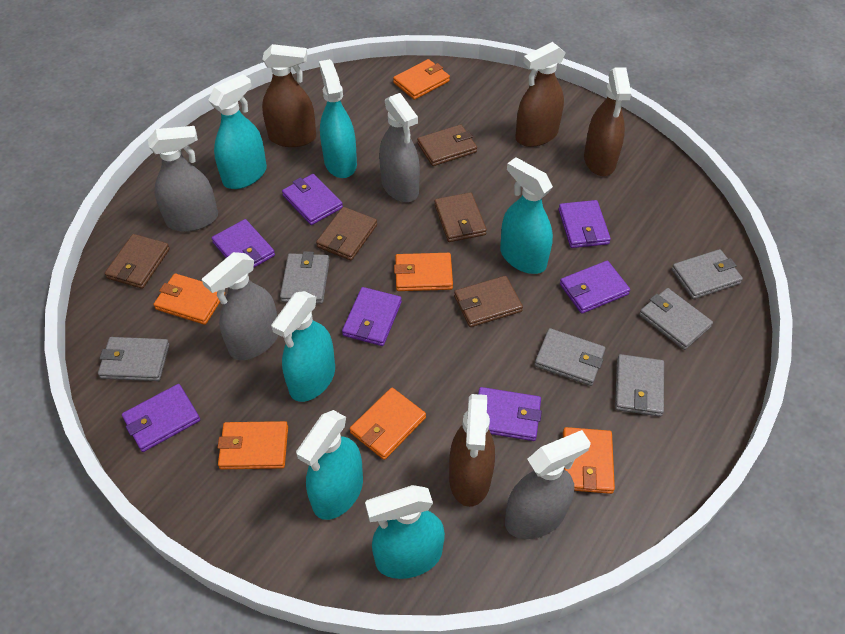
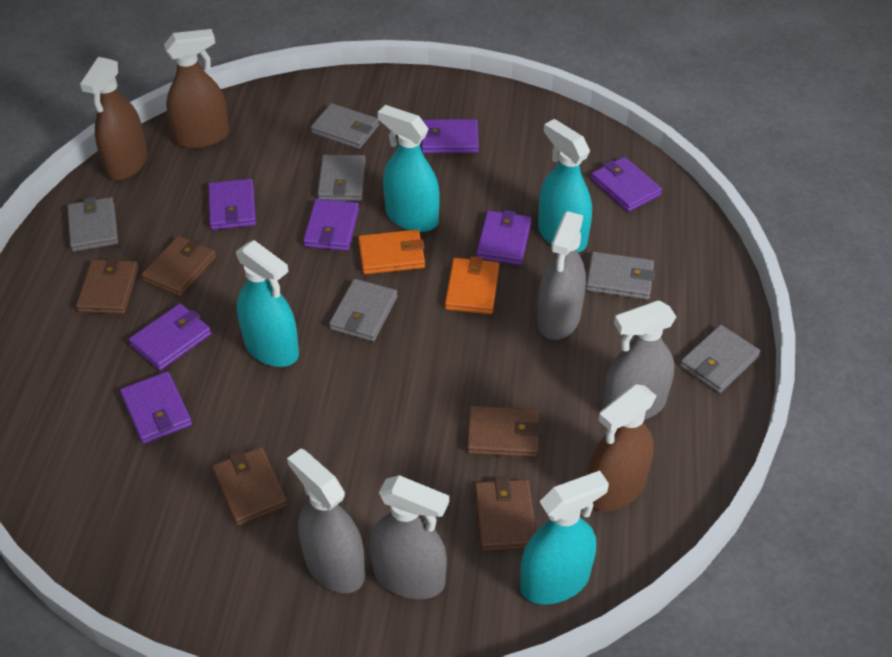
brown spray bottle: 4 -> 3
orange wallet: 6 -> 2
turquoise spray bottle: 6 -> 4

